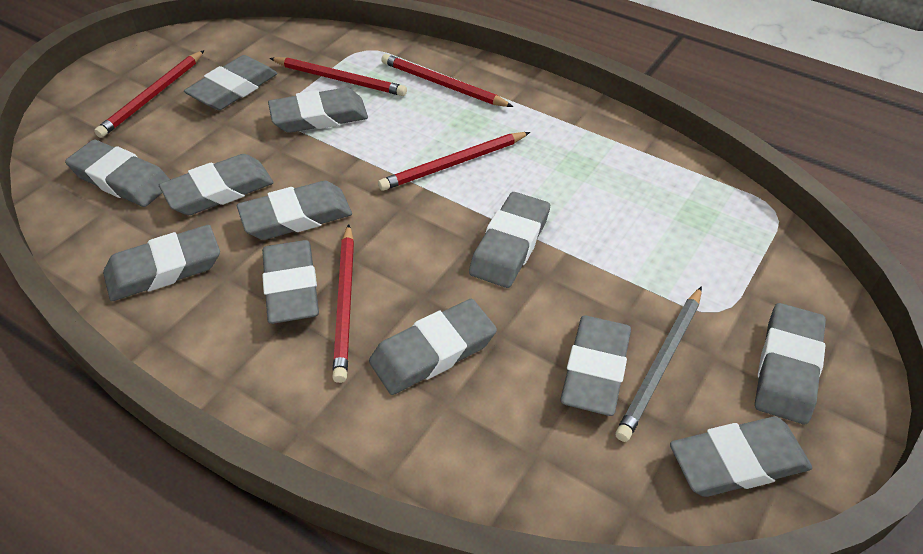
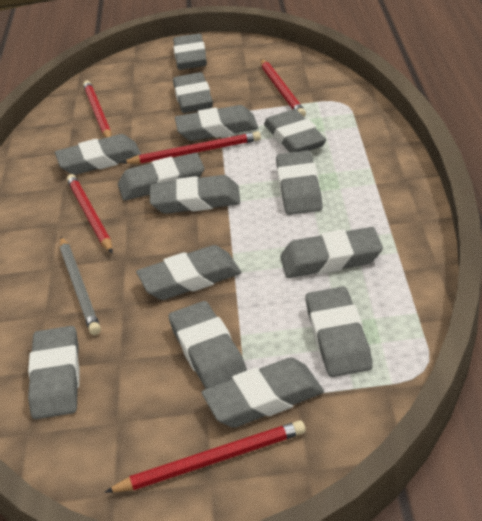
grey eraser: 12 -> 14

